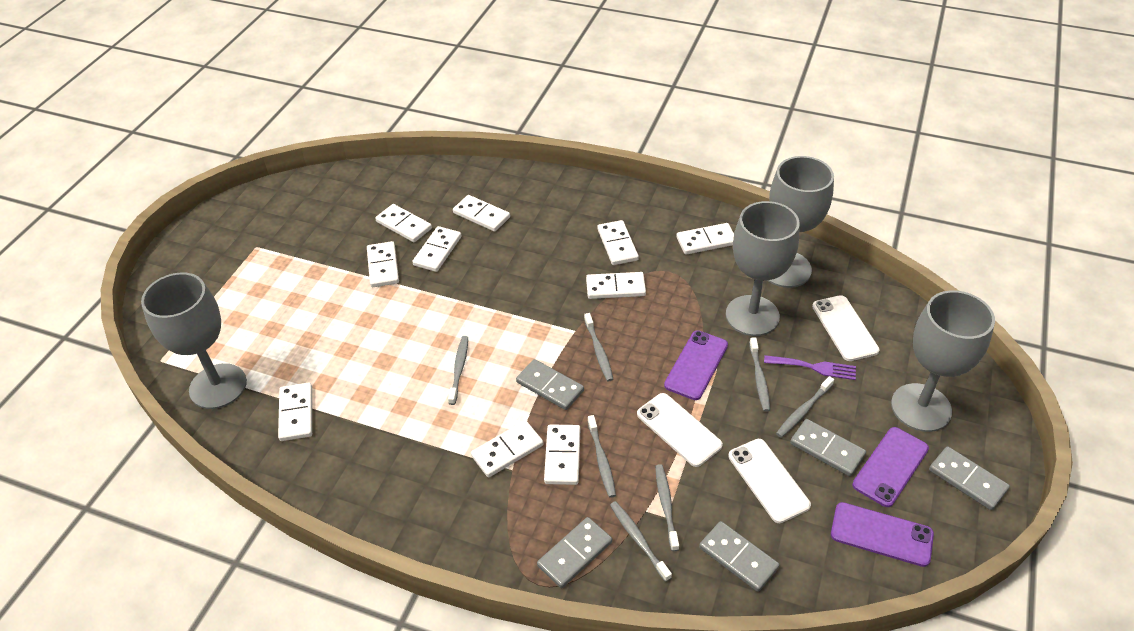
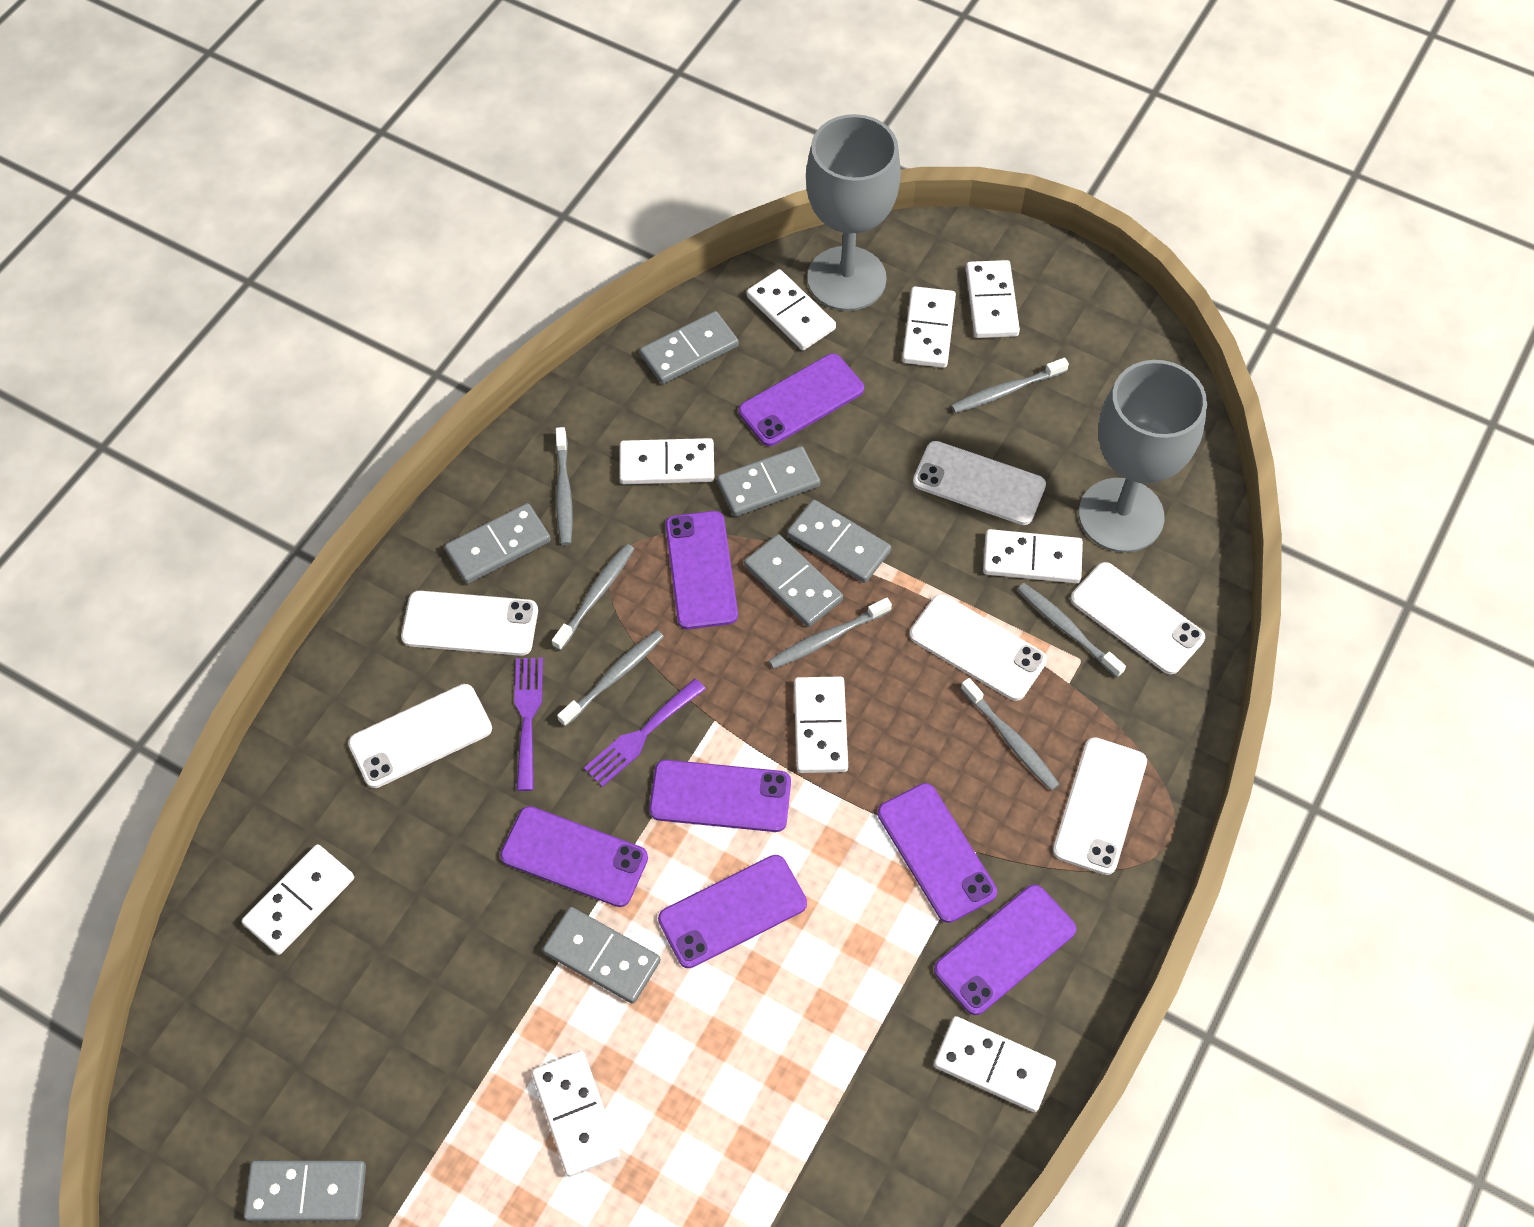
grey domino: 5 -> 7
grey goblet: 4 -> 2
purple fork: 1 -> 2
purple phone: 3 -> 7
white domino: 10 -> 9
white phone: 3 -> 6

